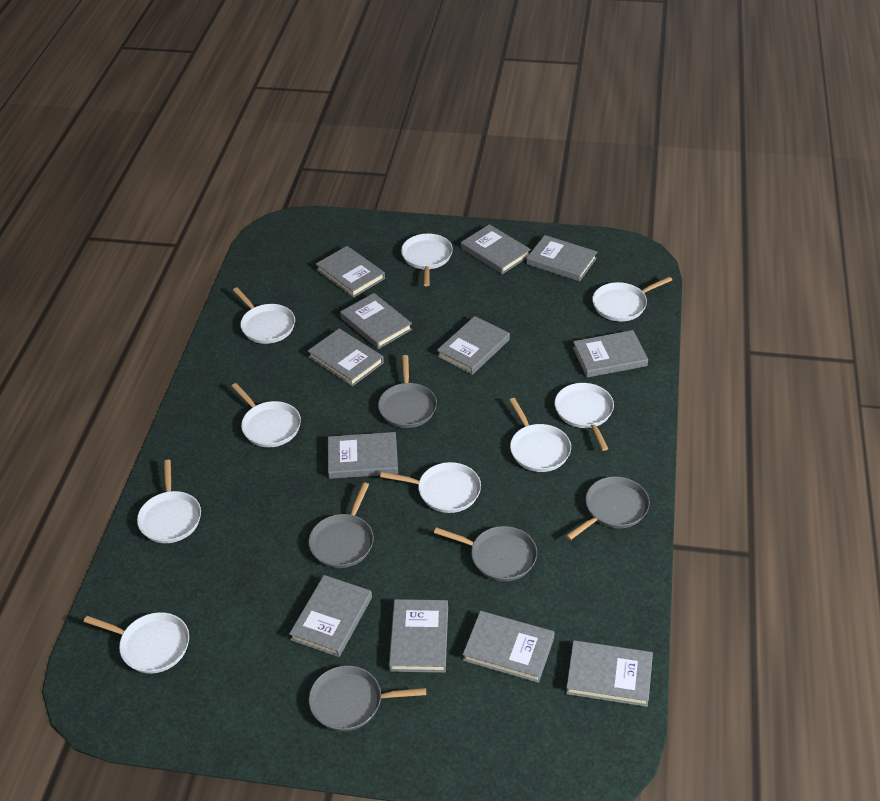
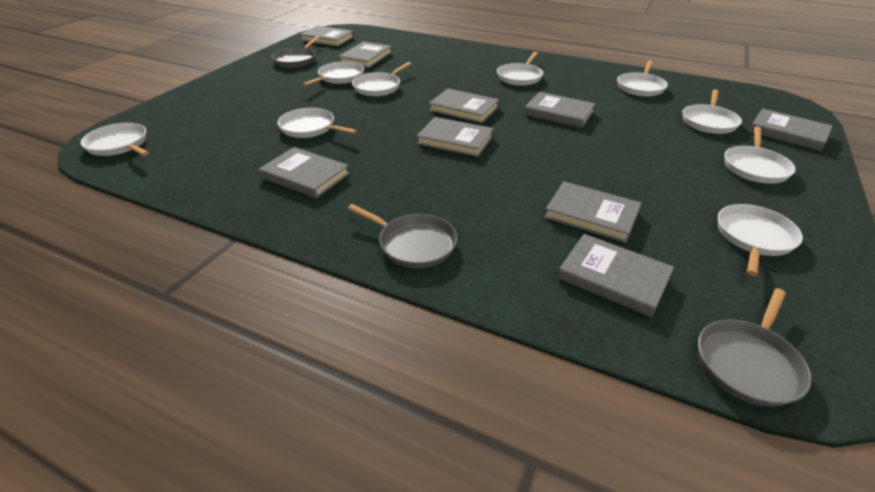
grey book: 12 -> 9
grey pan: 5 -> 3

